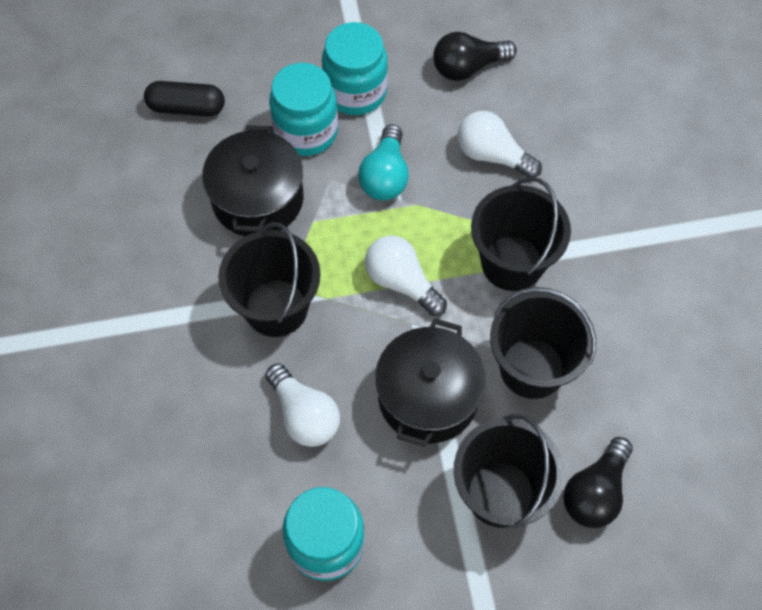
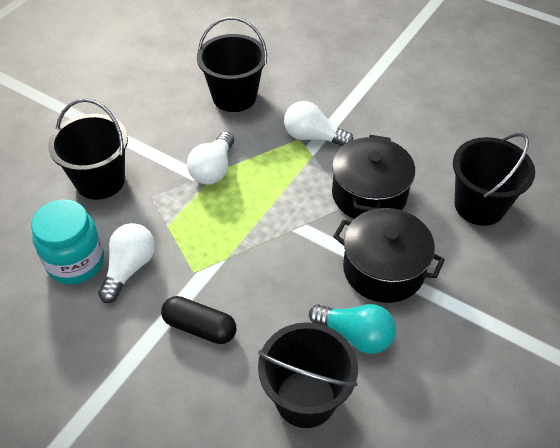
black light bulb: 2 -> 0
turquoise jar: 3 -> 1

